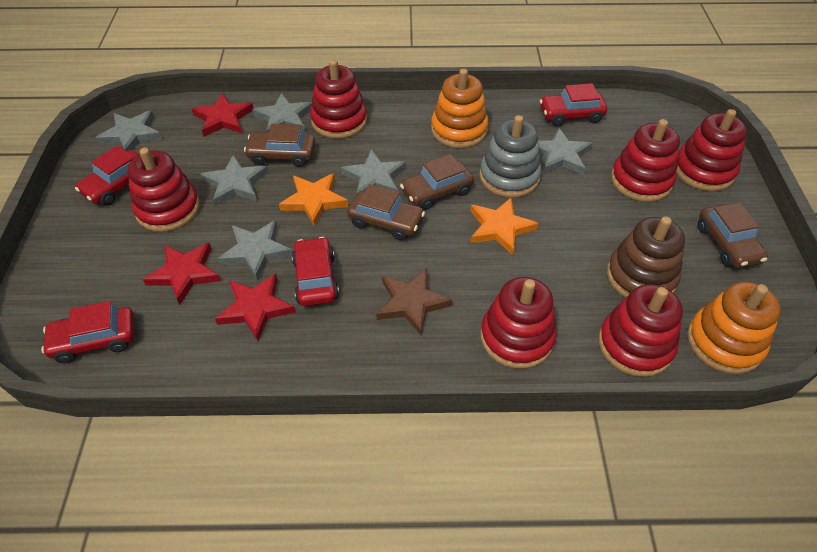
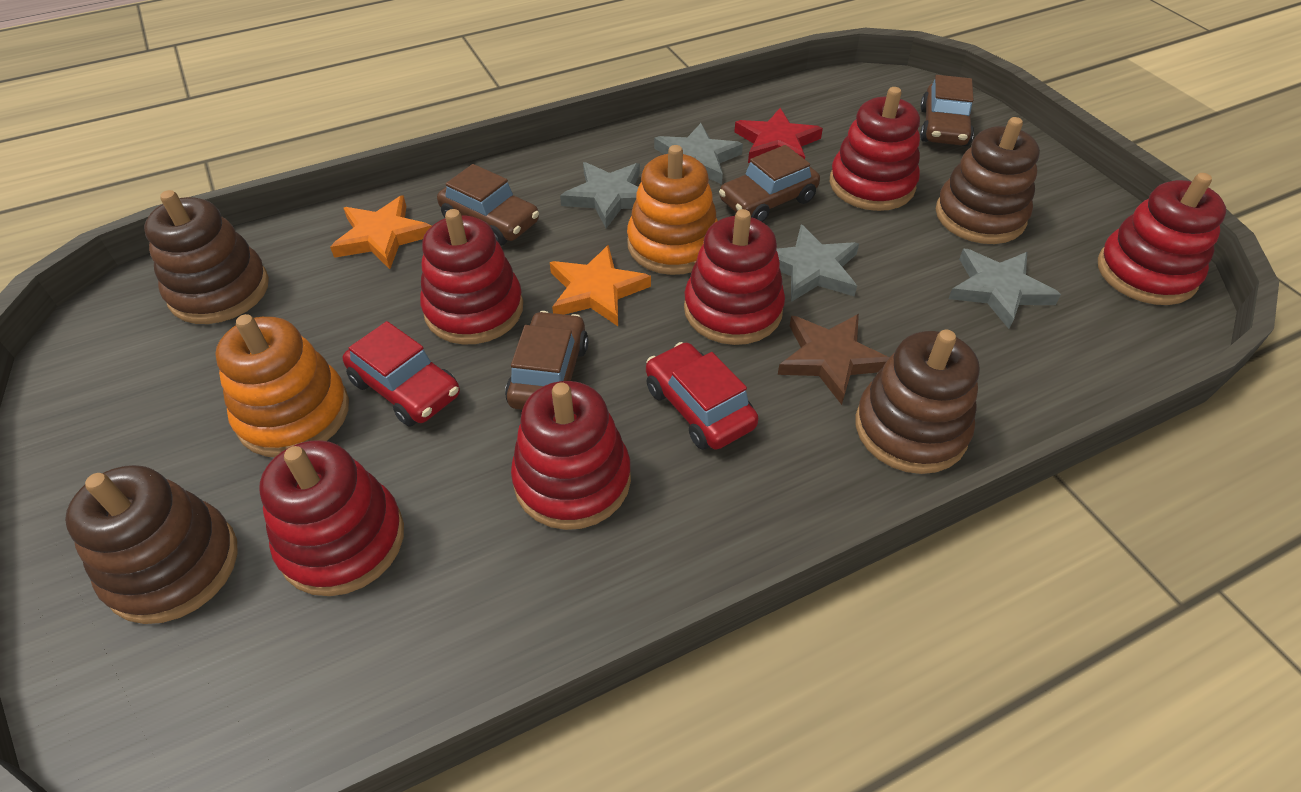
brown stacking toy: 1 -> 4
grey stacking toy: 1 -> 0
grey star: 6 -> 4
red car: 4 -> 2
red star: 3 -> 1

